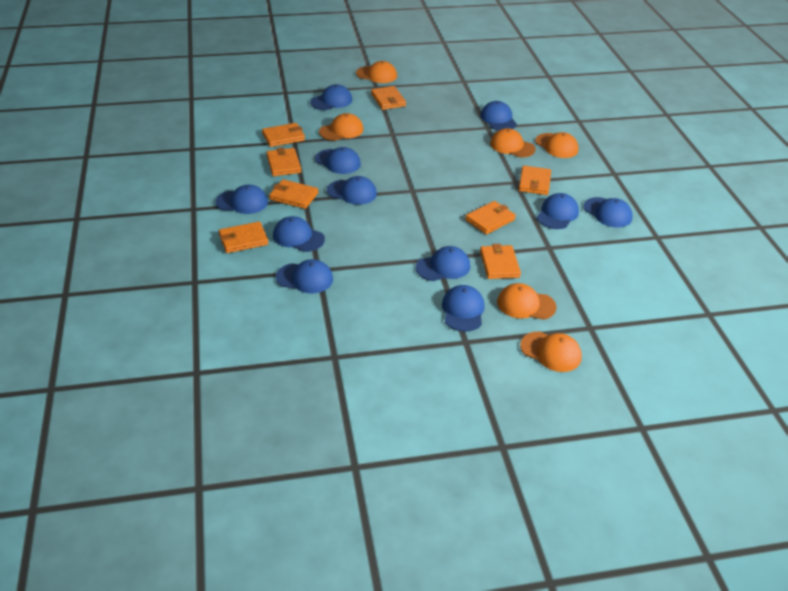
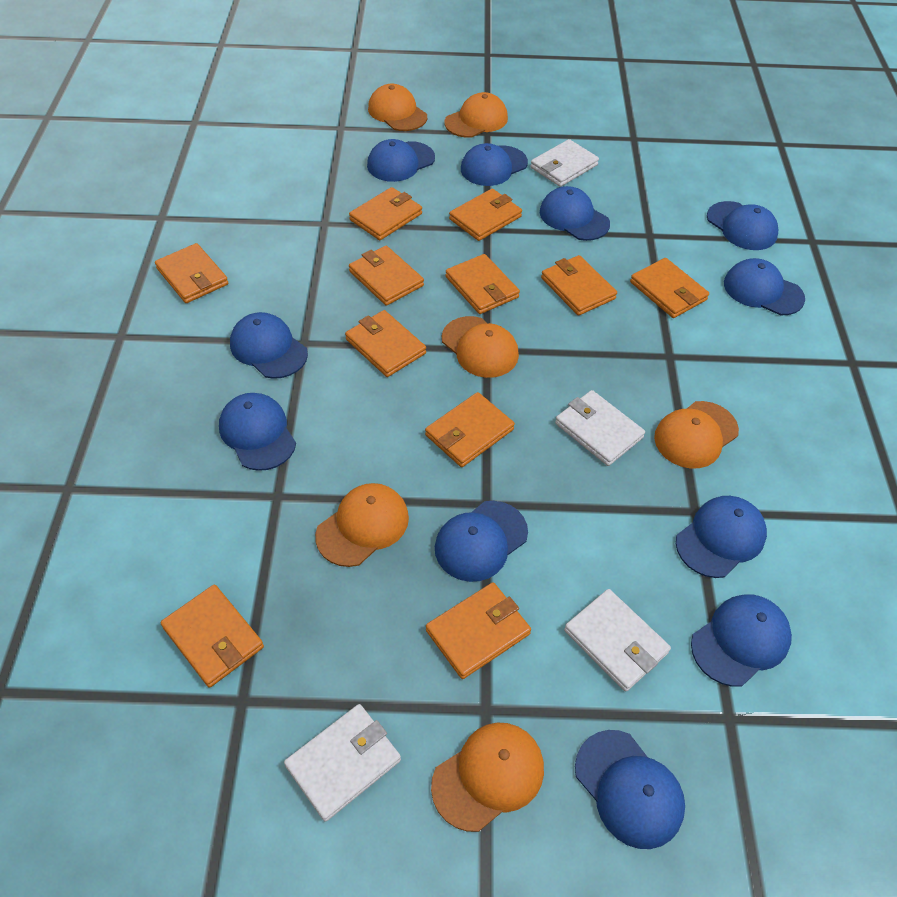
orange wallet: 8 -> 11
white wallet: 0 -> 4

